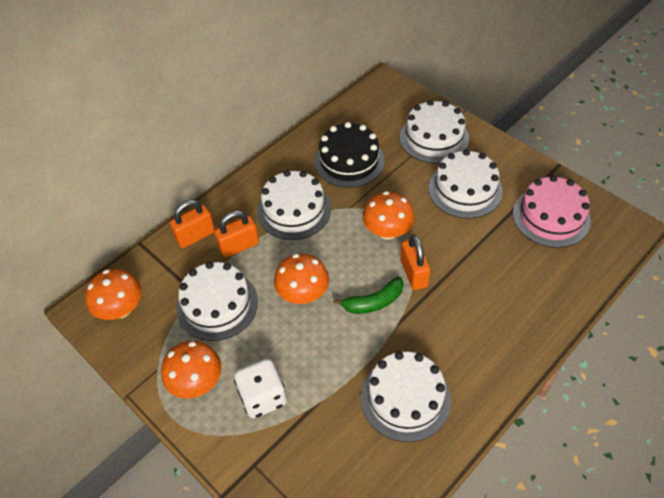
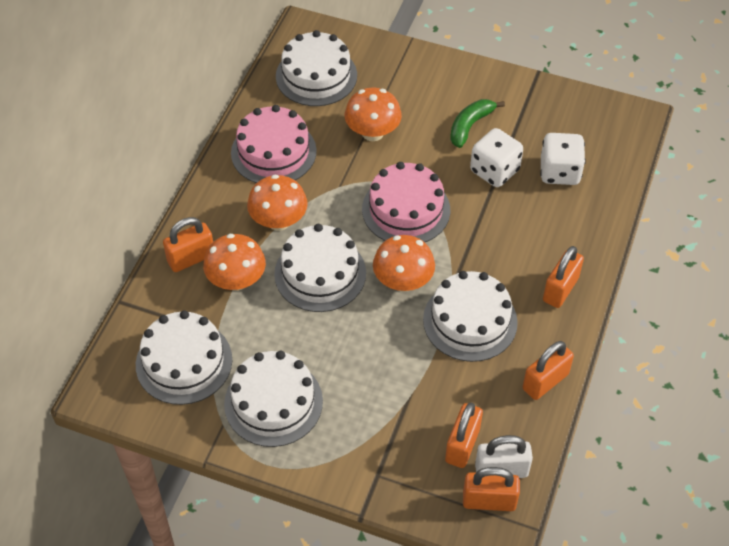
black cake: 1 -> 0
orange padlock: 3 -> 5
pink cake: 1 -> 2
white dice: 1 -> 2
white padlock: 0 -> 1

